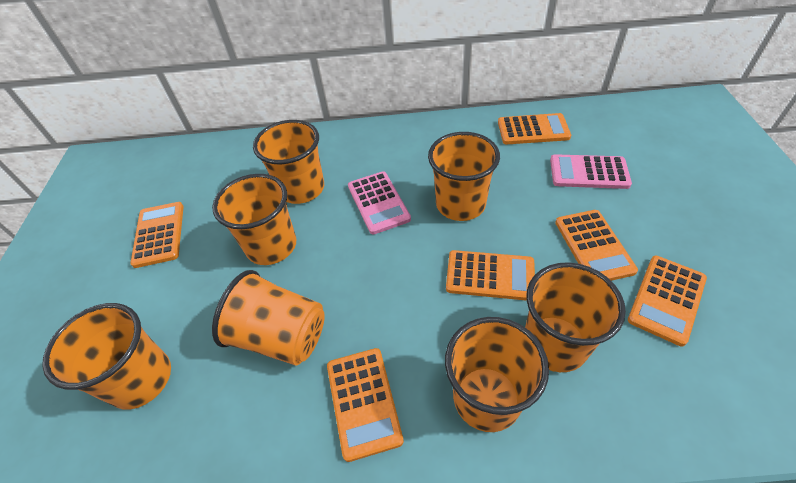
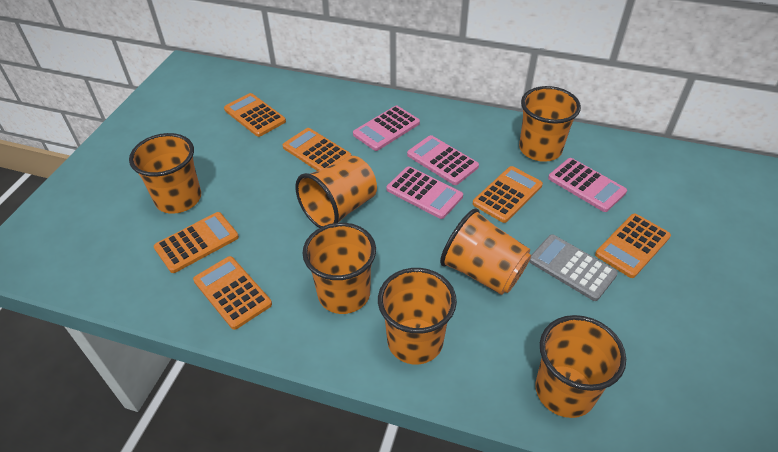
grey calculator: 0 -> 1
pink calculator: 2 -> 4

